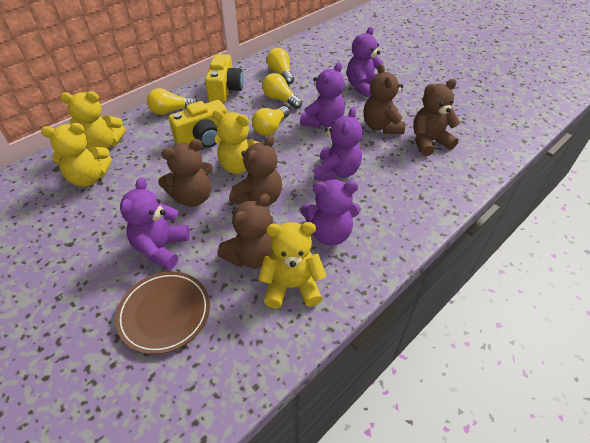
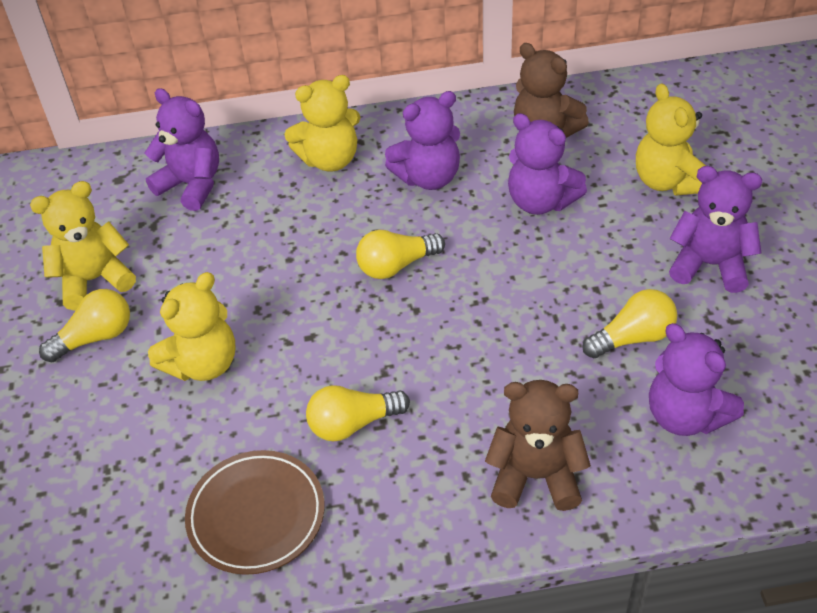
brown teddy bear: 5 -> 2
yellow camera: 2 -> 0

